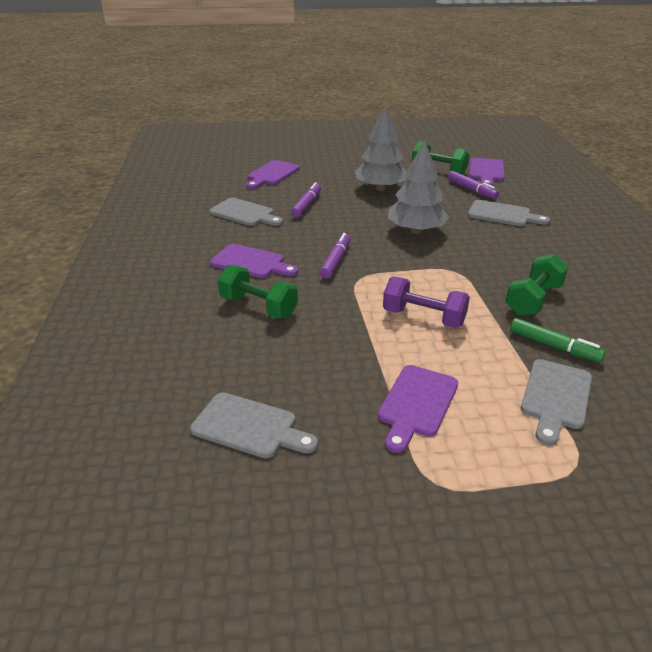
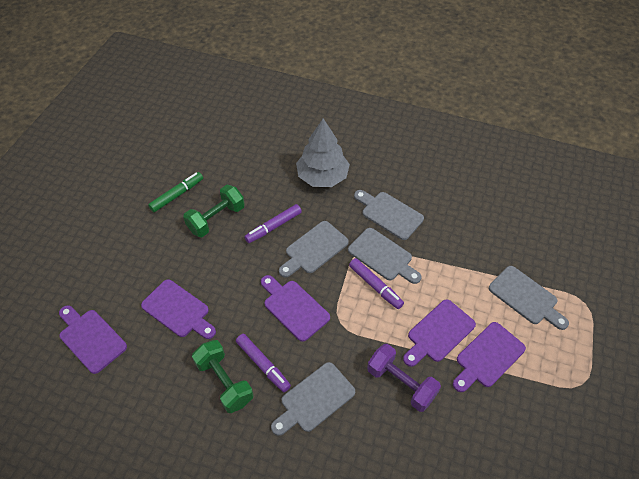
green dumbbell: 3 -> 2
grey cutting board: 4 -> 5
grey tree: 2 -> 1
purple cutting board: 4 -> 5

